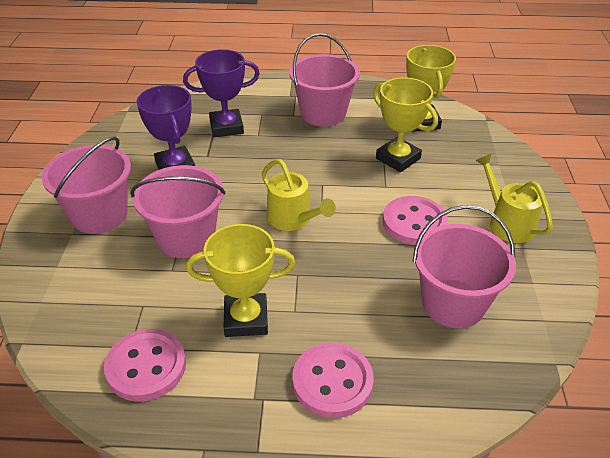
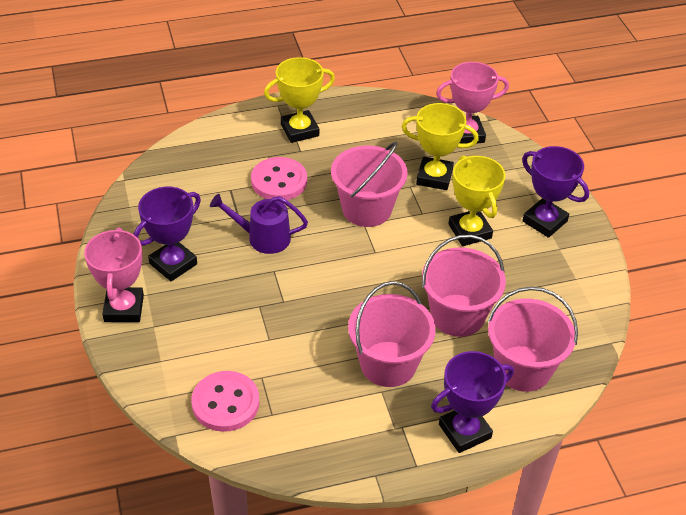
pink button: 3 -> 2
pink trophy: 0 -> 2
purple trophy: 2 -> 3
purple watering can: 0 -> 1
yellow watering can: 2 -> 0

